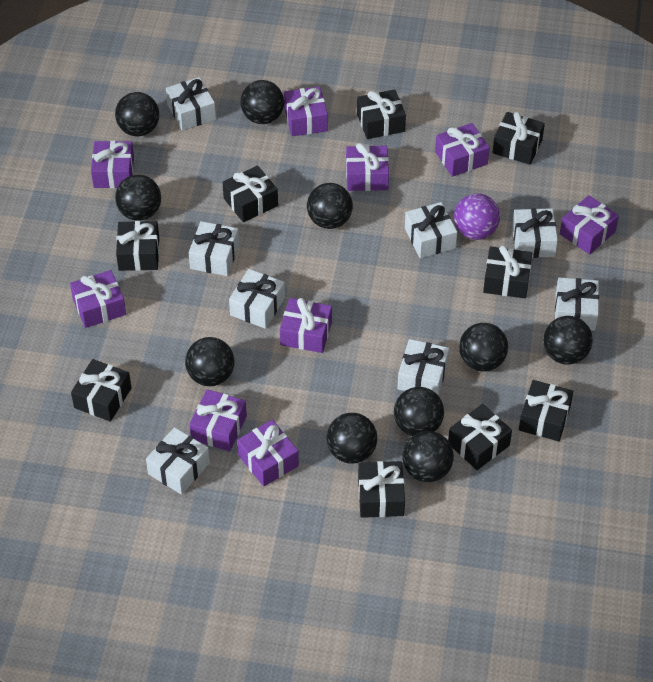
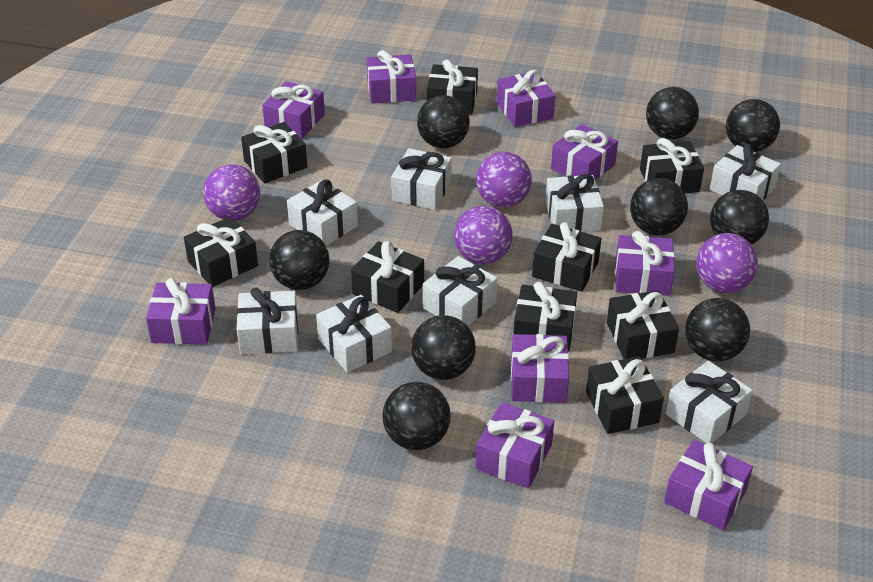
black ball: 10 -> 9
purple ball: 1 -> 4

